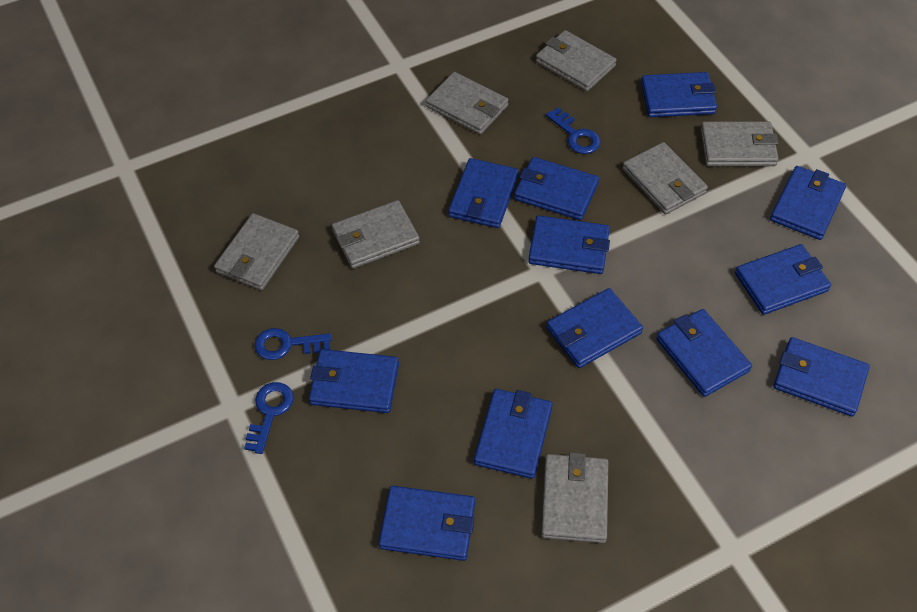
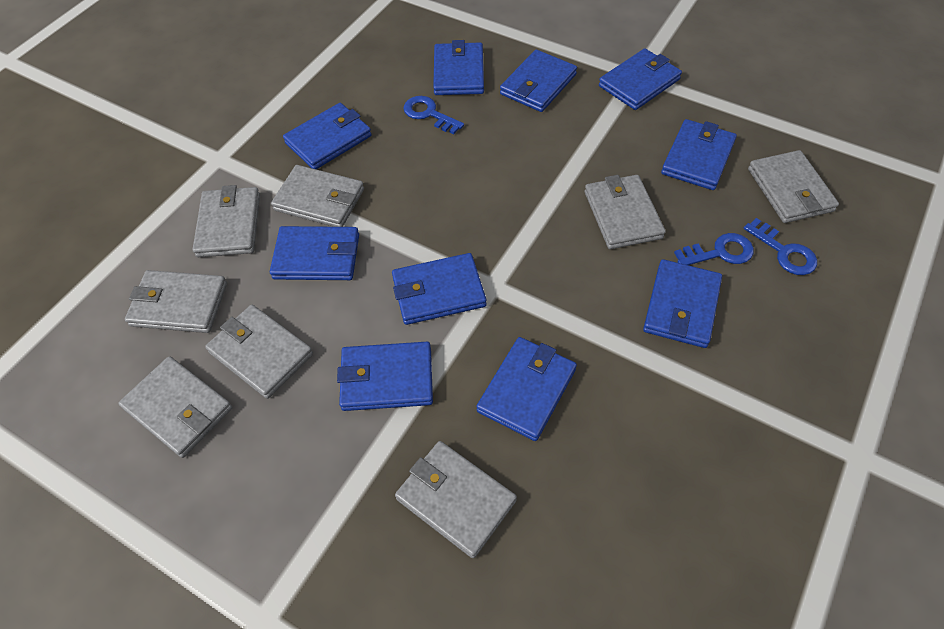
blue wallet: 12 -> 10
grey wallet: 7 -> 8

